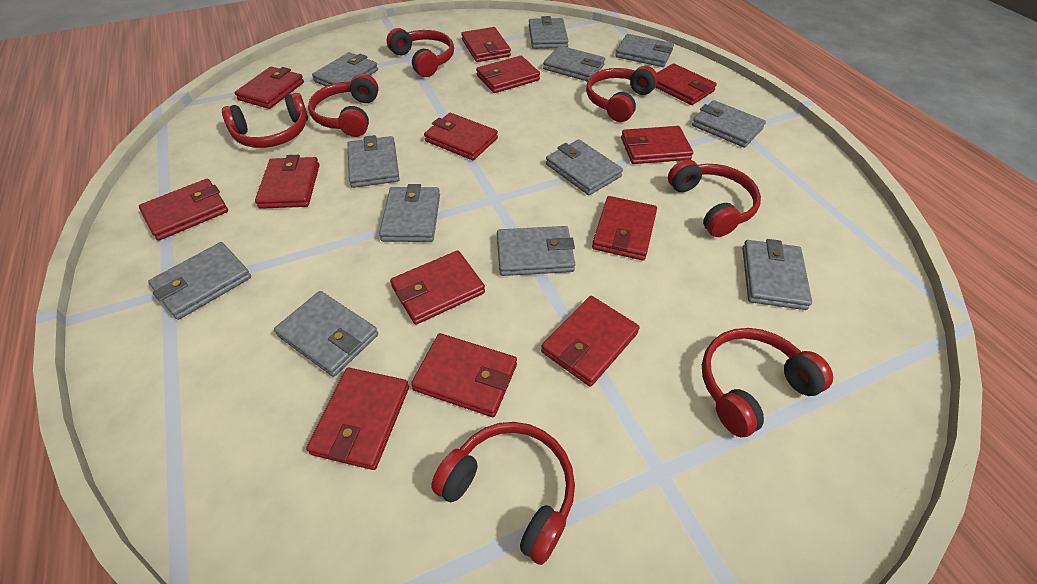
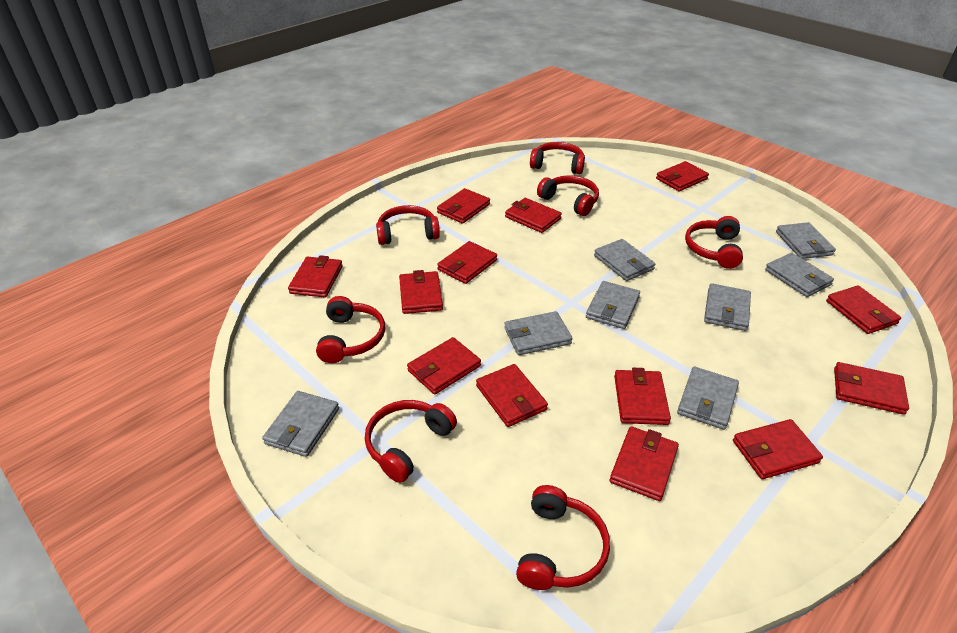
grey wallet: 12 -> 8

